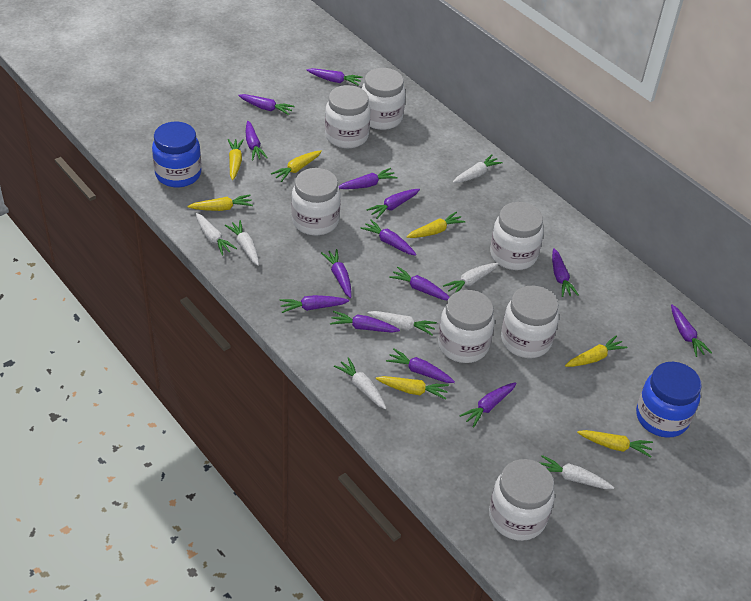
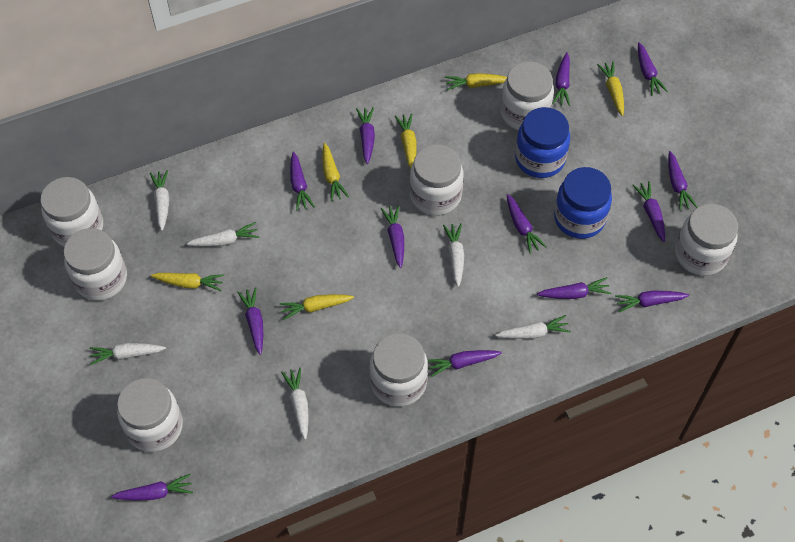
purple carrot: 14 -> 13
white carrot: 7 -> 6
yellow carrot: 7 -> 6

